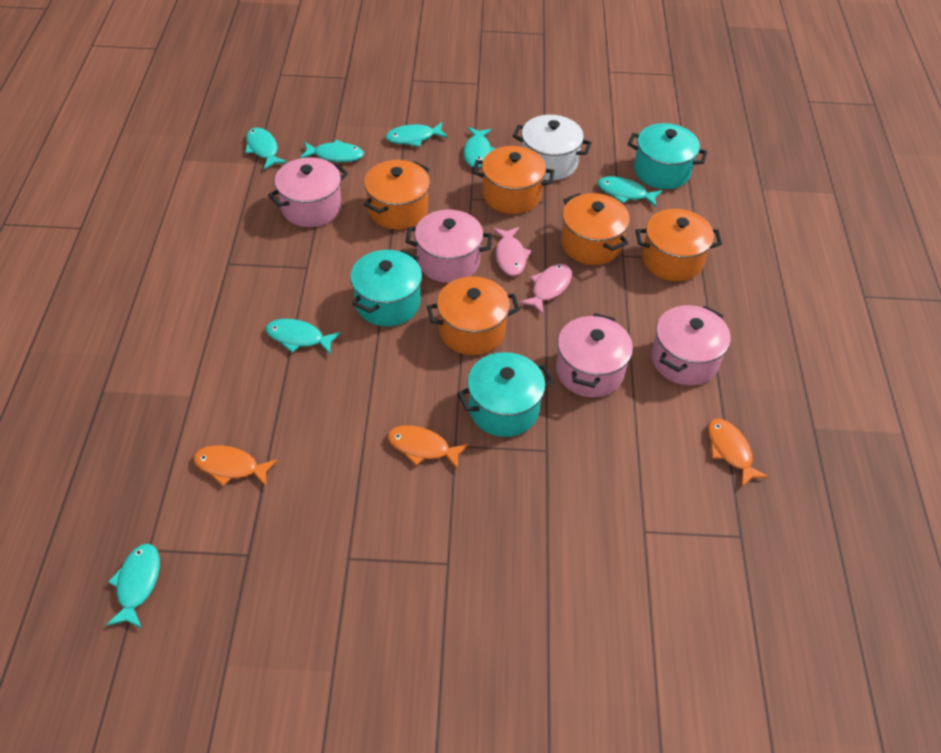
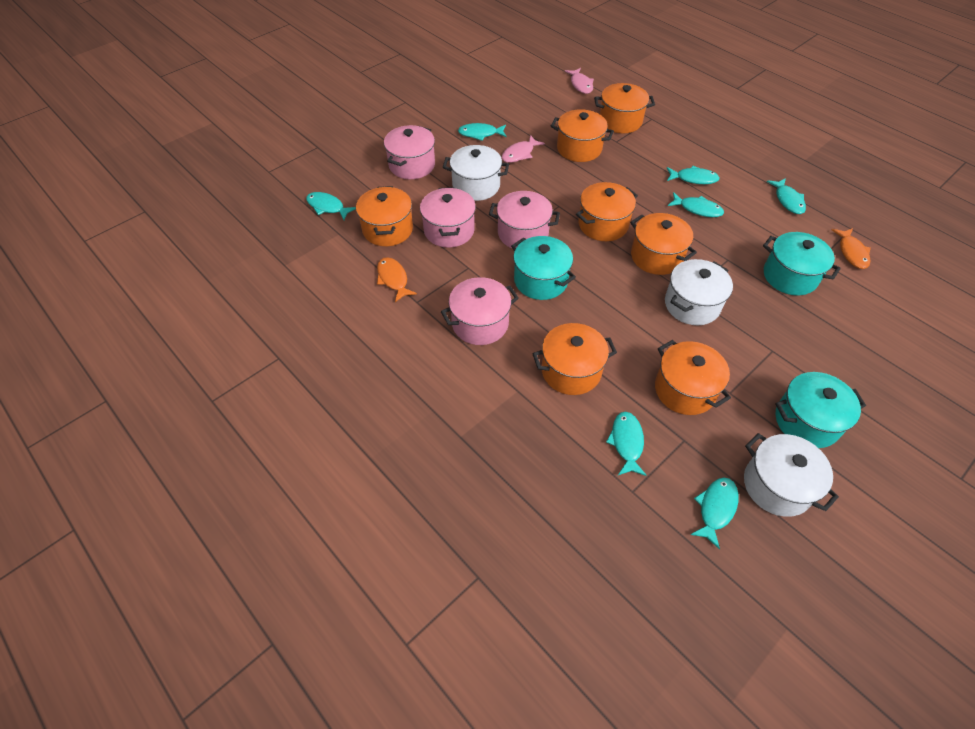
orange fish: 3 -> 2
orange pot: 5 -> 7
white pot: 1 -> 3

